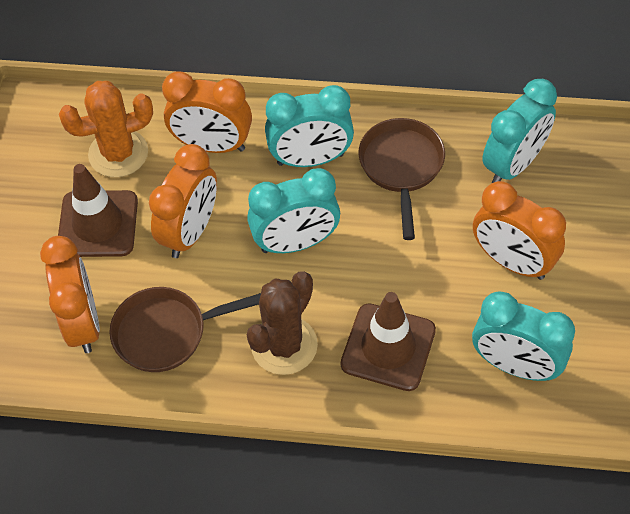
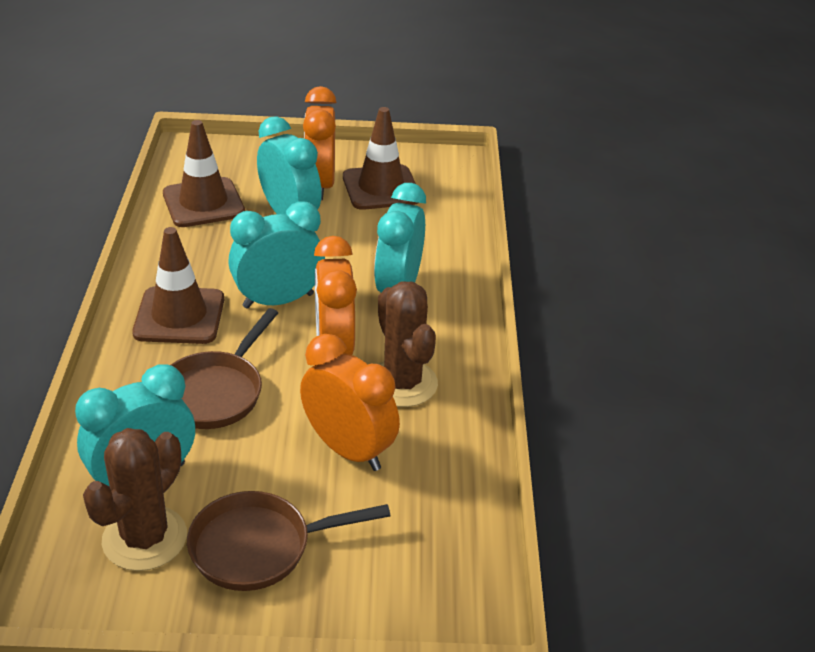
brown cactus: 1 -> 2
brown traffic cone: 2 -> 3
orange cactus: 1 -> 0
orange clock: 4 -> 3

